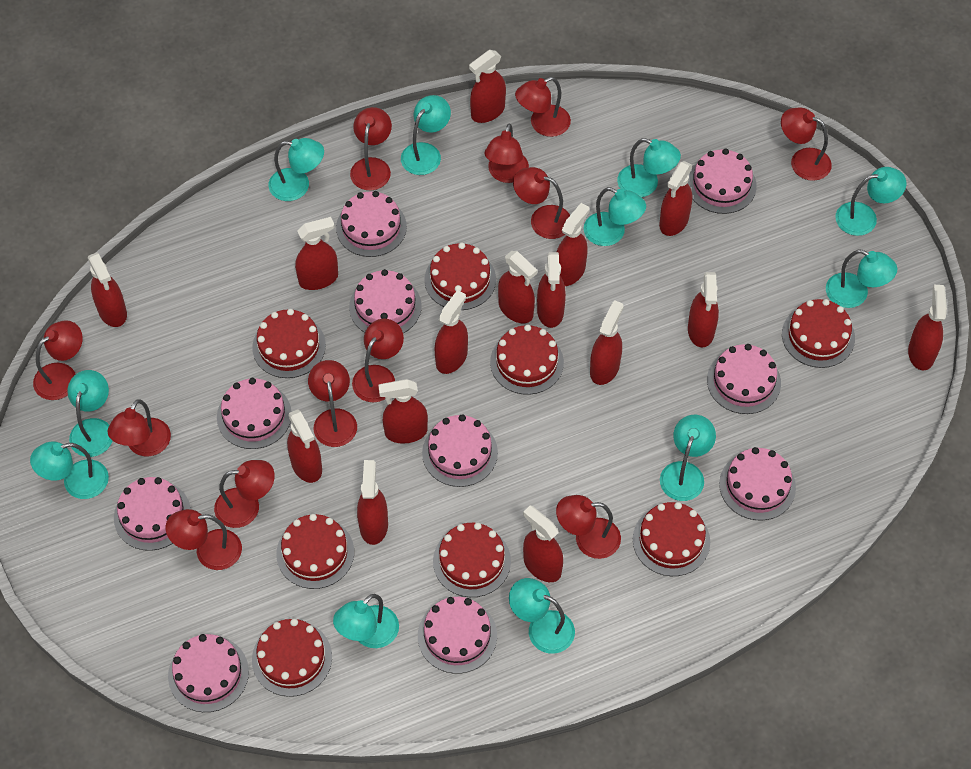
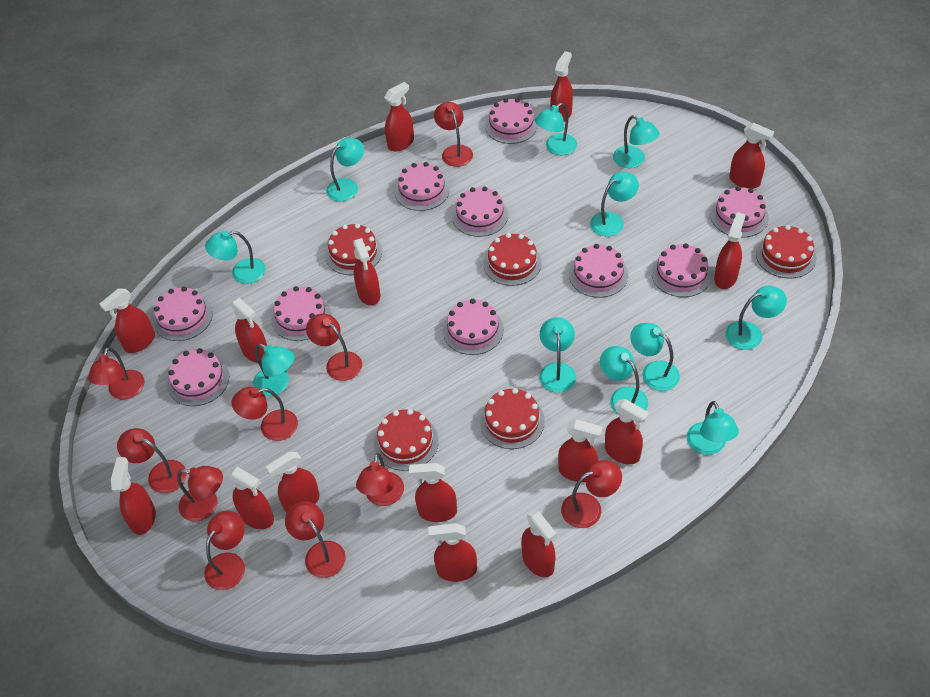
red cake: 8 -> 5
red lamp: 12 -> 10

